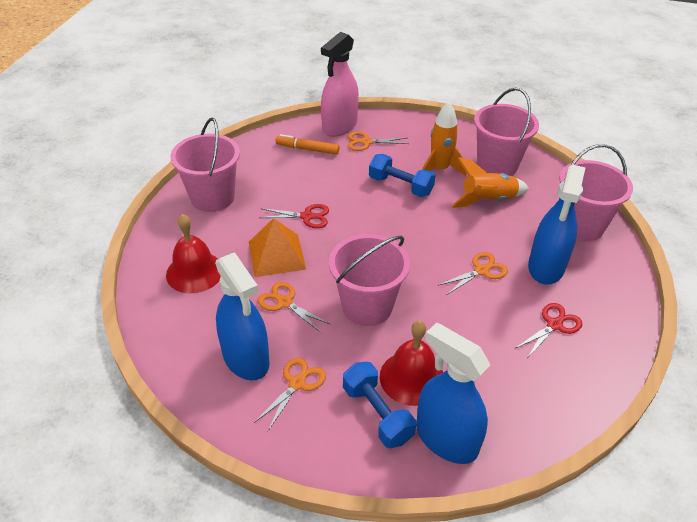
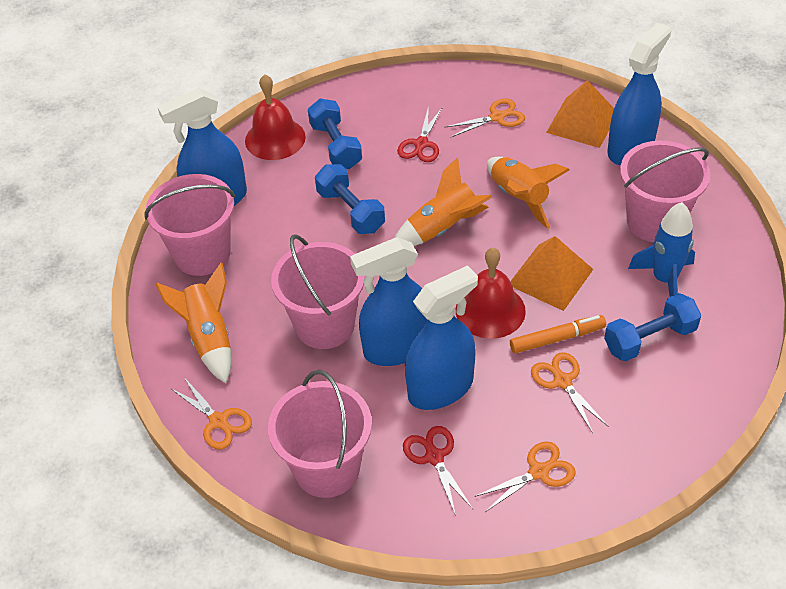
blue dumbbell: 2 -> 3
blue rocket: 0 -> 1
blue spray bottle: 3 -> 4
orange pyramid: 1 -> 2
orange rocket: 2 -> 3
pink spray bottle: 1 -> 0

